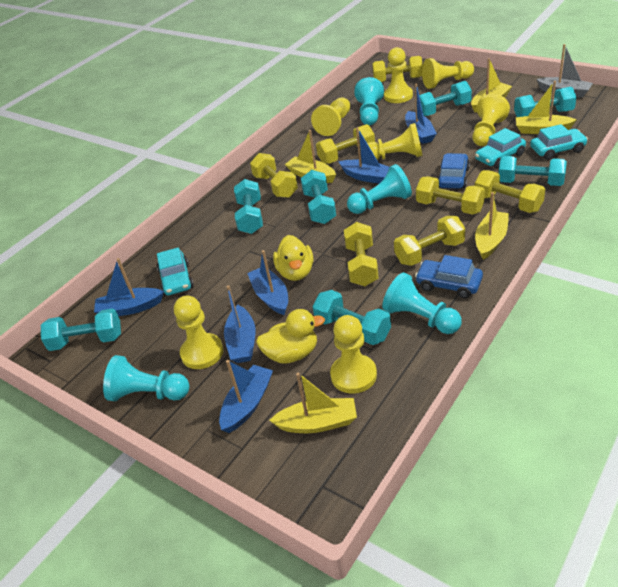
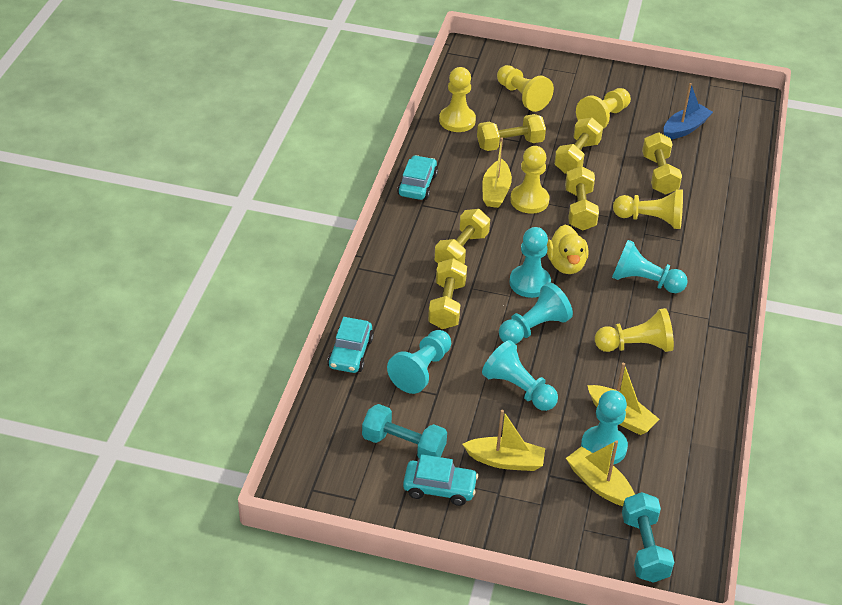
blue boat: 6 -> 1
blue car: 2 -> 0
grey boat: 1 -> 0
turquoise dumbbell: 7 -> 2
turquoise pawn: 4 -> 6
yellow boat: 5 -> 4
yellow duck: 2 -> 1
yellow dumbbell: 7 -> 6
yellow pawn: 7 -> 6

